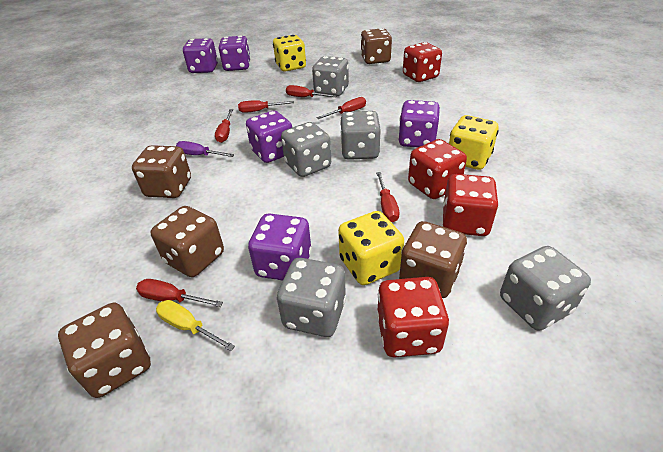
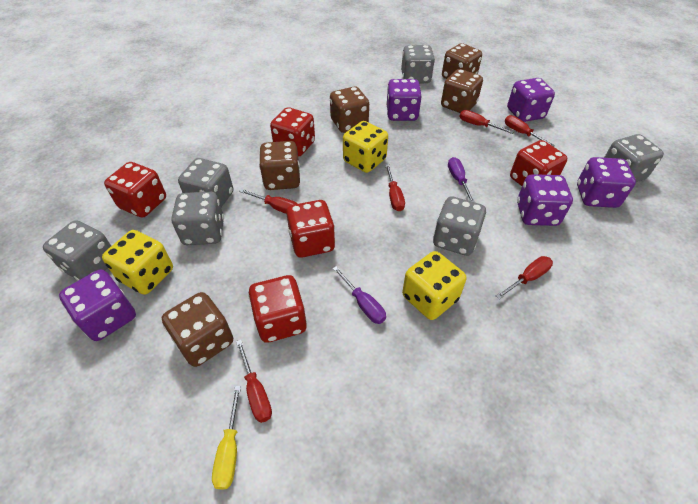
grey dice: 5 -> 6
purple screwdriver: 1 -> 2
red dice: 4 -> 5

